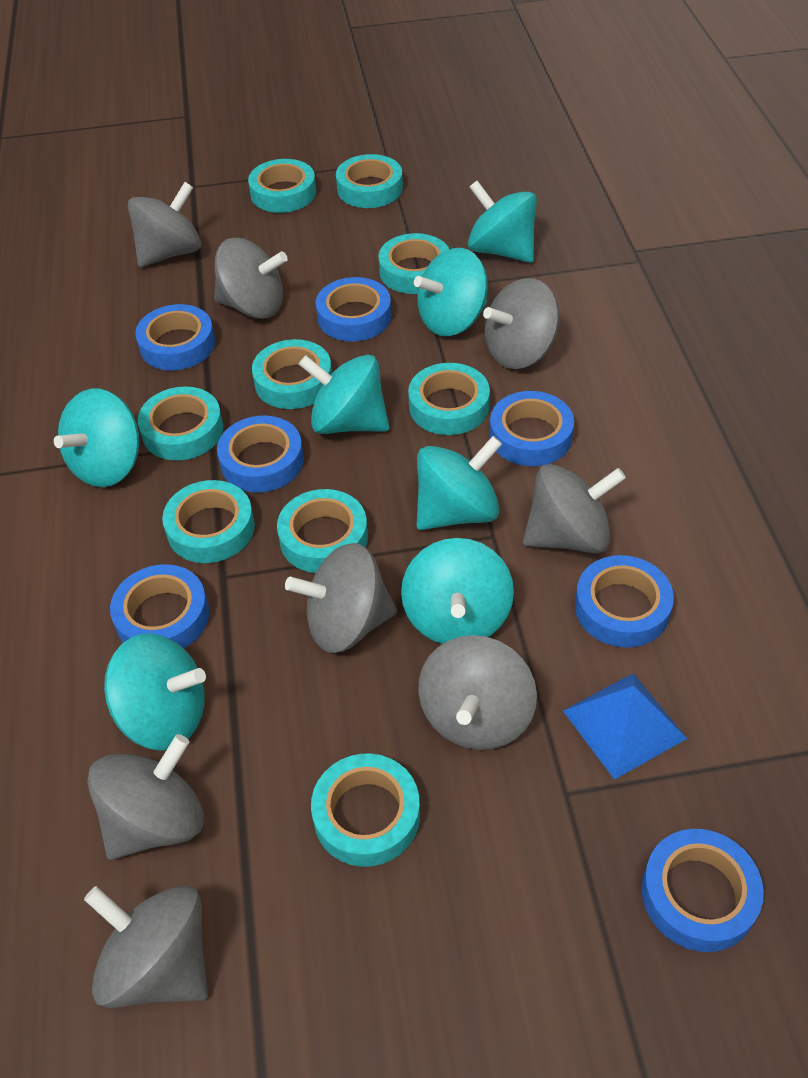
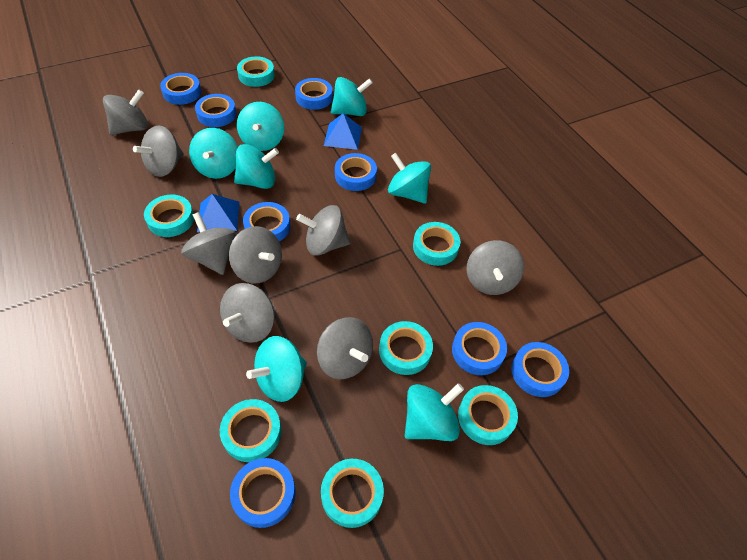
blue pyramid: 1 -> 2
blue tape: 7 -> 8
turquoise tape: 9 -> 7

